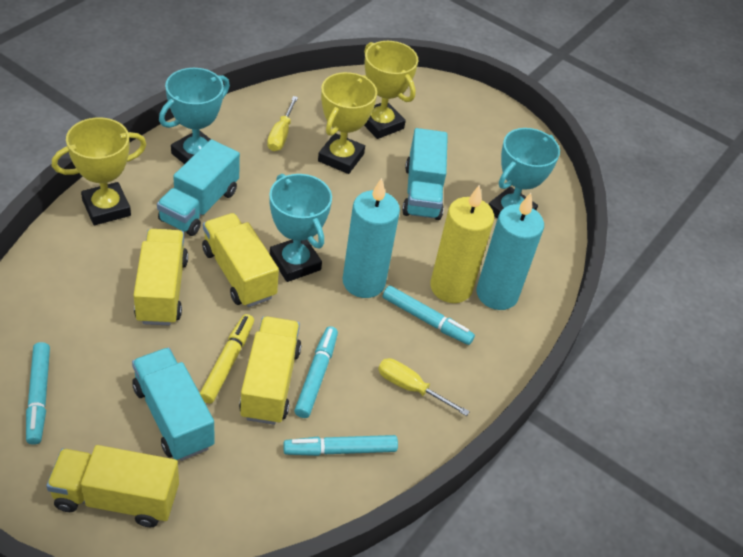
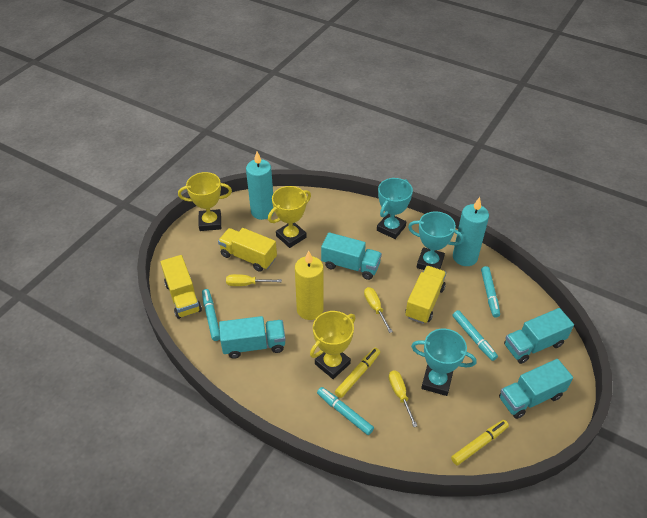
turquoise truck: 3 -> 4
yellow marker: 1 -> 2
yellow screwdriver: 2 -> 3
yellow truck: 4 -> 3

